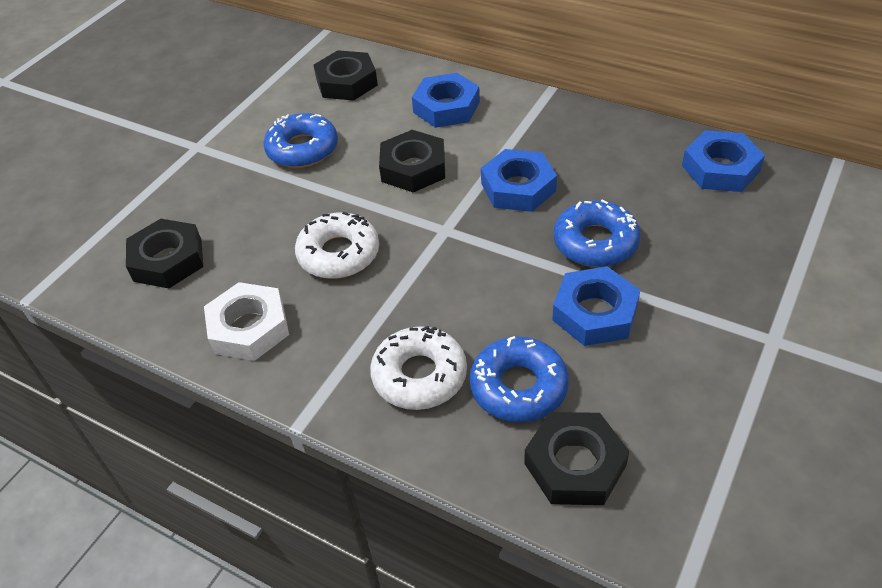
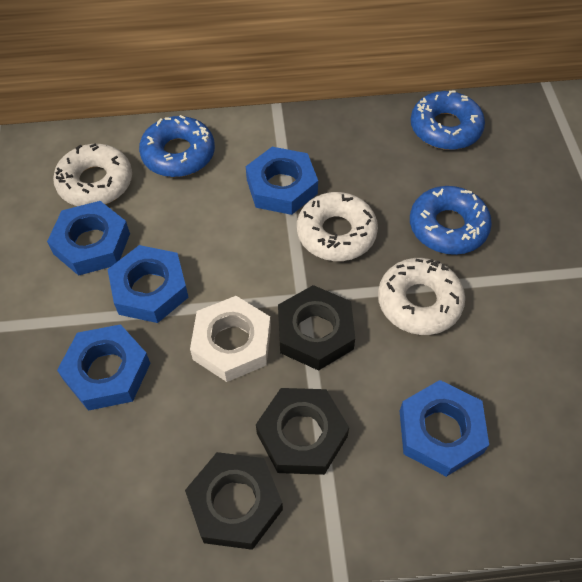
black nut: 4 -> 3
blue nut: 4 -> 5
white donut: 2 -> 3

